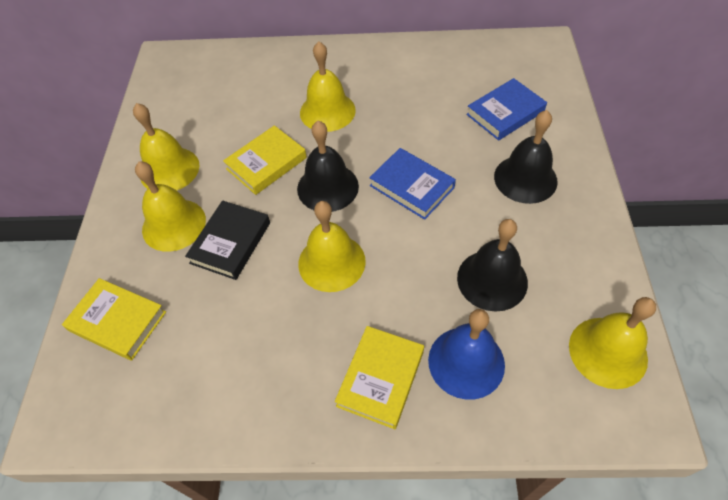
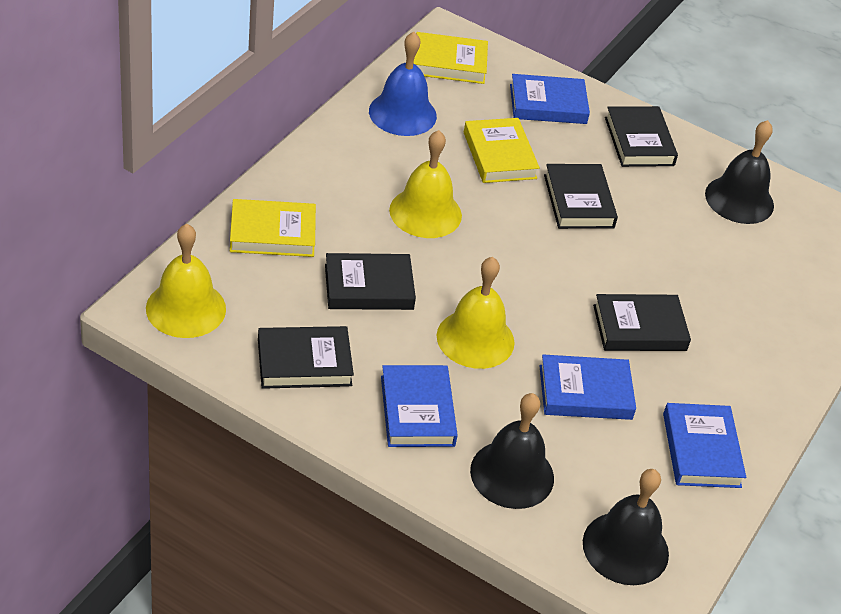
black book: 1 -> 5
blue book: 2 -> 4
yellow bell: 5 -> 3

